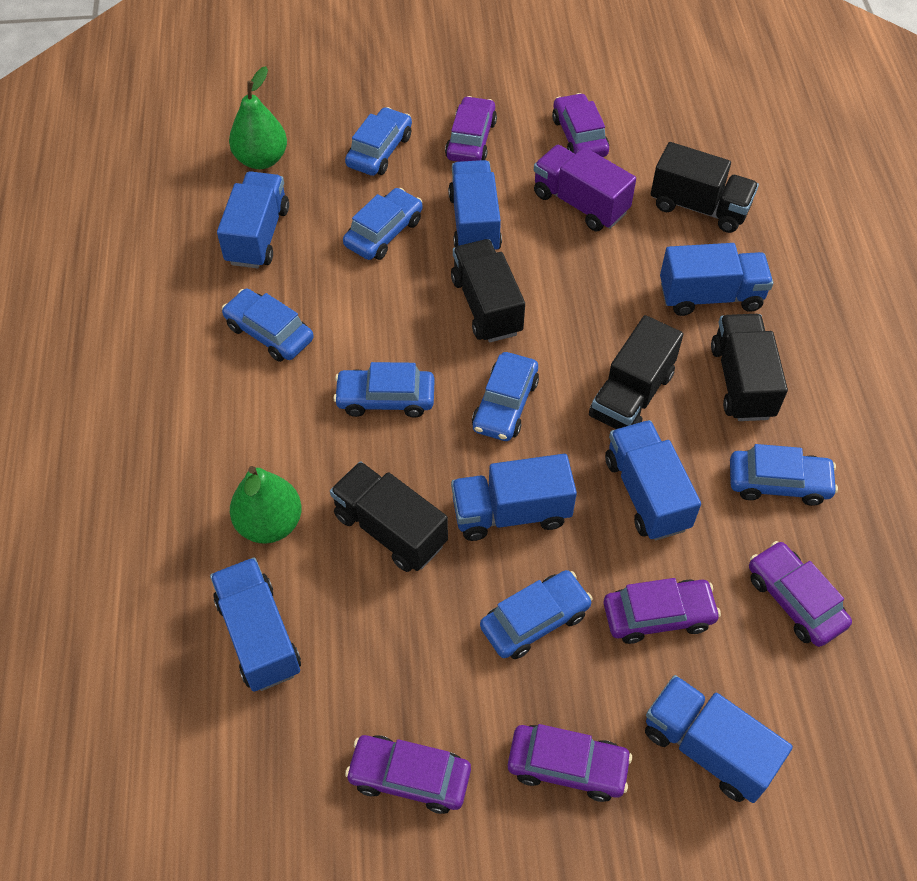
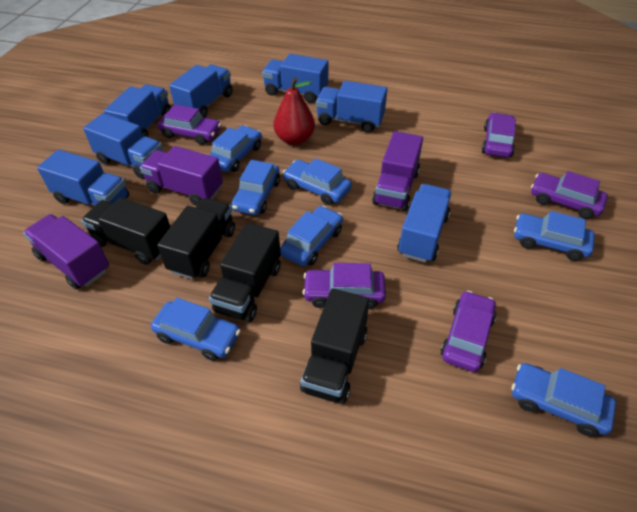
black truck: 5 -> 4
green pear: 2 -> 0
purple car: 6 -> 5
purple truck: 1 -> 3
red pear: 0 -> 1

